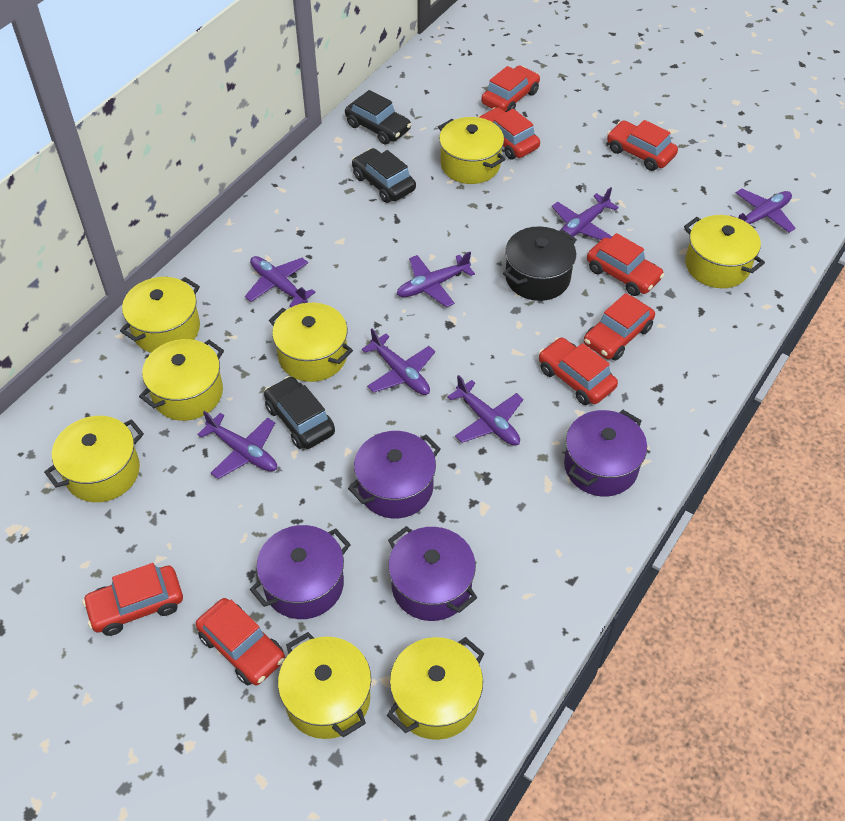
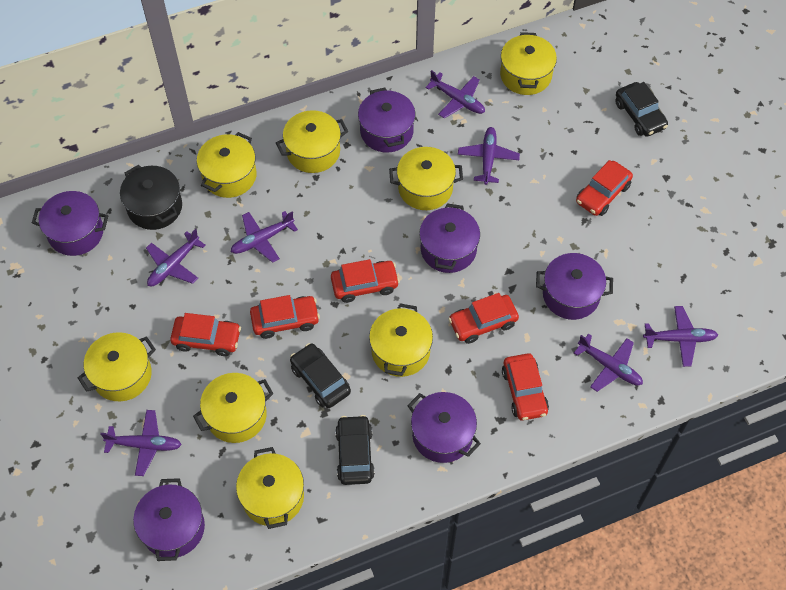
purple pot: 4 -> 6
red car: 8 -> 6

